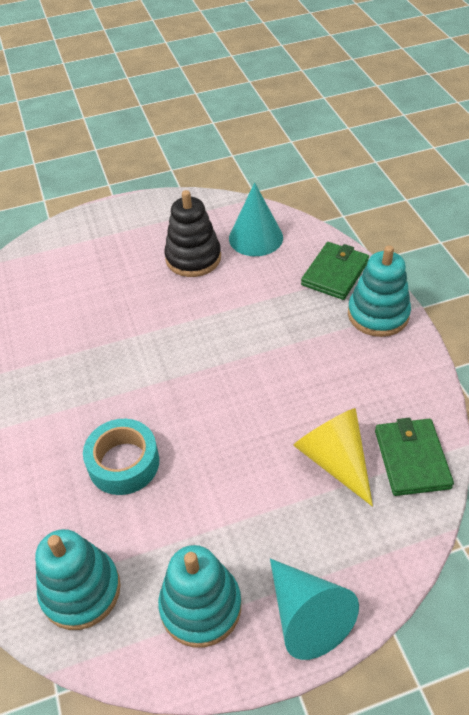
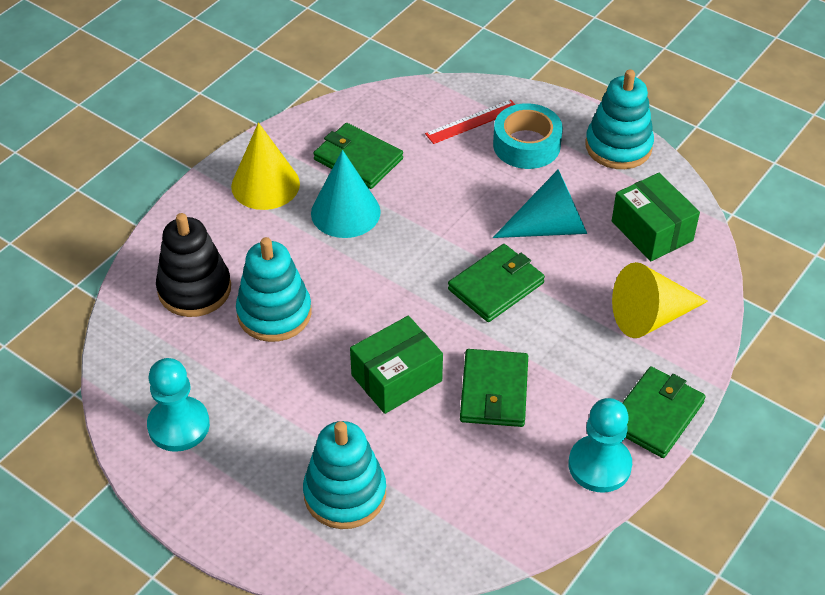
green box: 0 -> 2
green wallet: 2 -> 4
red ruler: 0 -> 1
turquoise pawn: 0 -> 2
yellow cone: 1 -> 2

